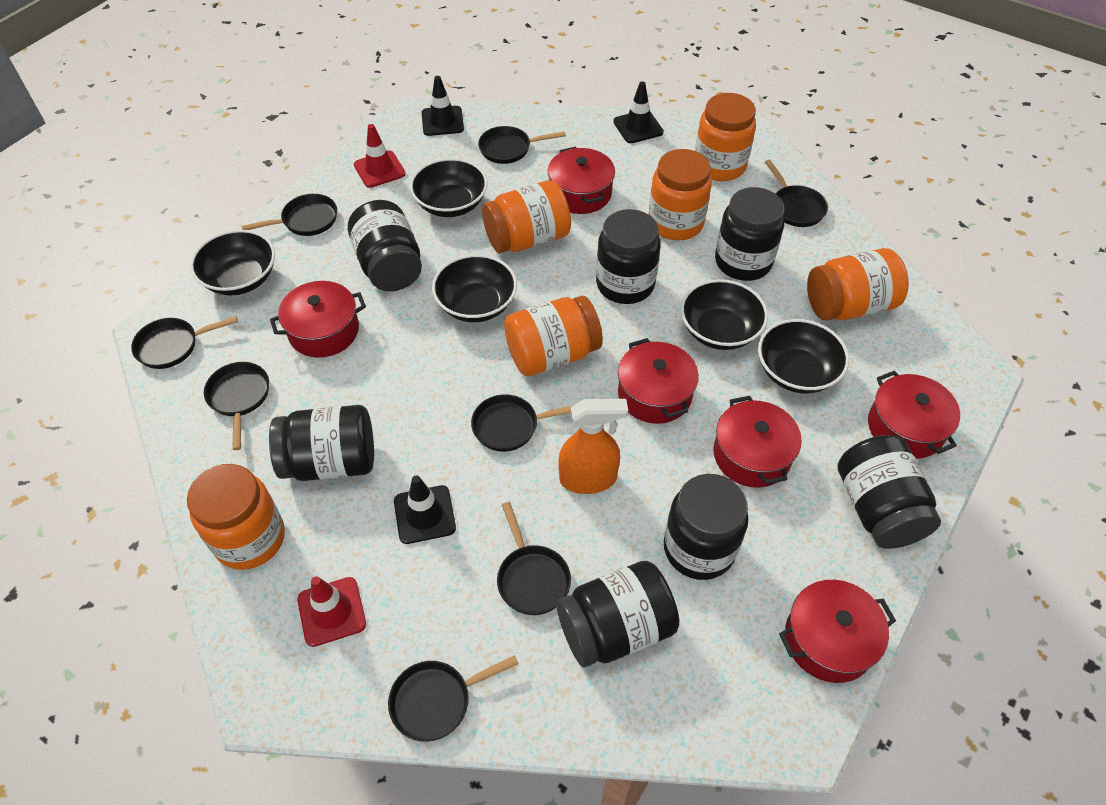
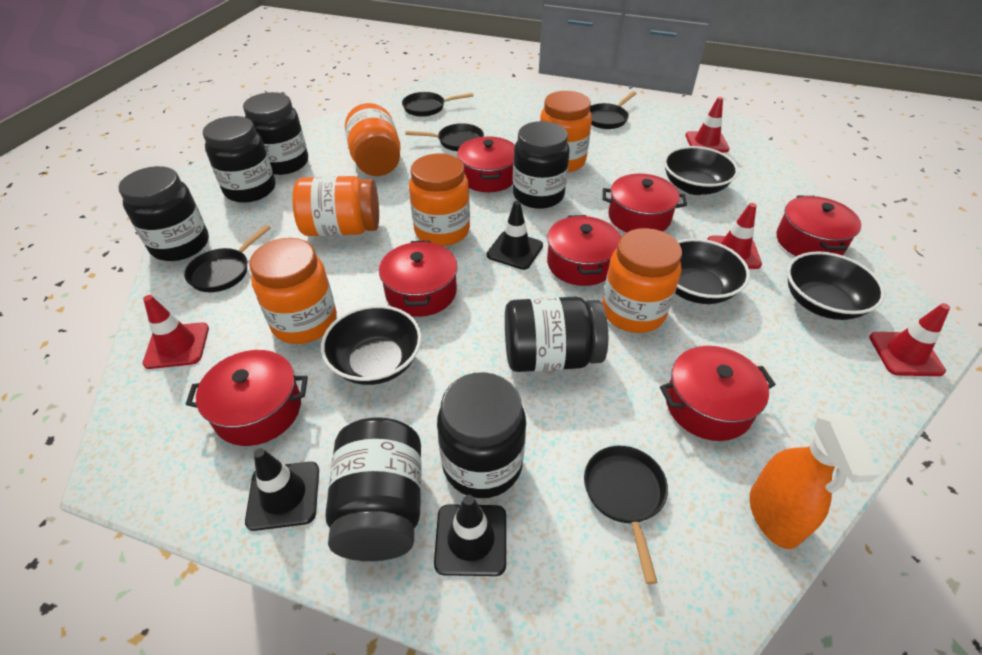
black bowl: 5 -> 4
black pan: 8 -> 5
red pot: 6 -> 7
red traffic cone: 2 -> 4

